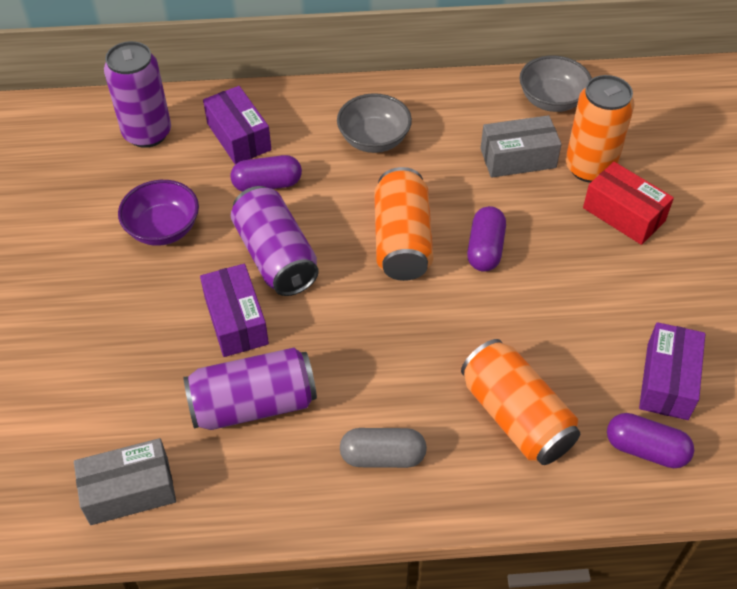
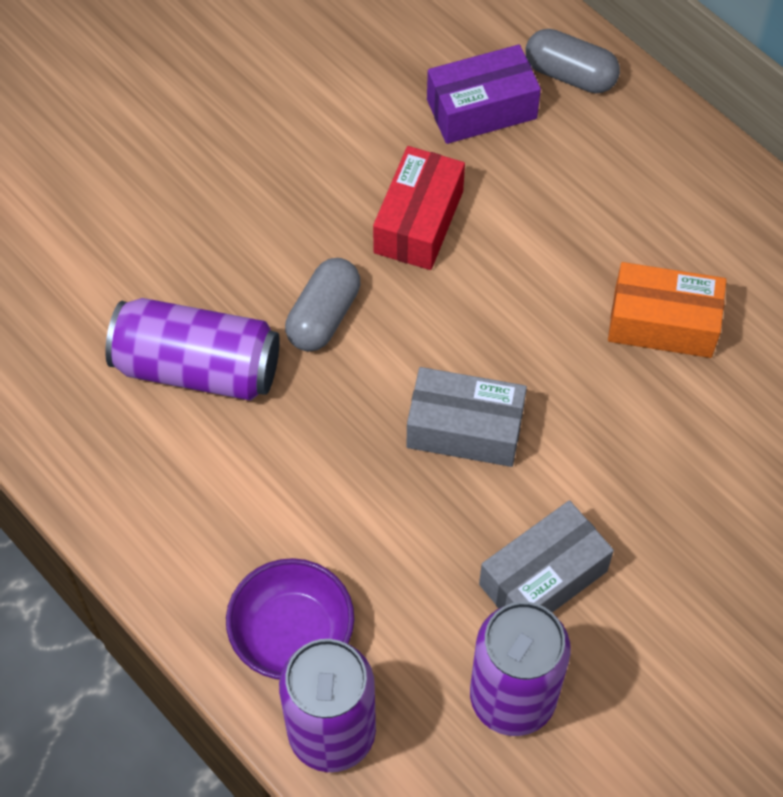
grey bowl: 2 -> 0
grey capsule: 1 -> 2
orange box: 0 -> 1
orange can: 3 -> 0
purple box: 3 -> 1
purple capsule: 3 -> 0

